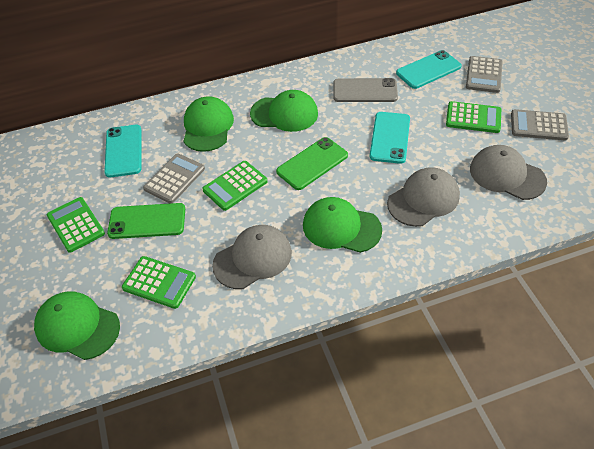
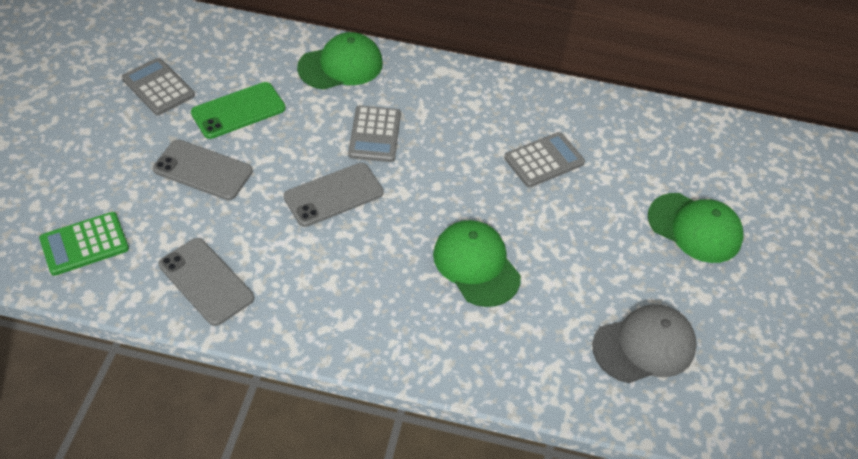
green calculator: 4 -> 1
green cap: 4 -> 3
green phone: 2 -> 1
grey cap: 3 -> 1
grey phone: 1 -> 3
turquoise phone: 3 -> 0

